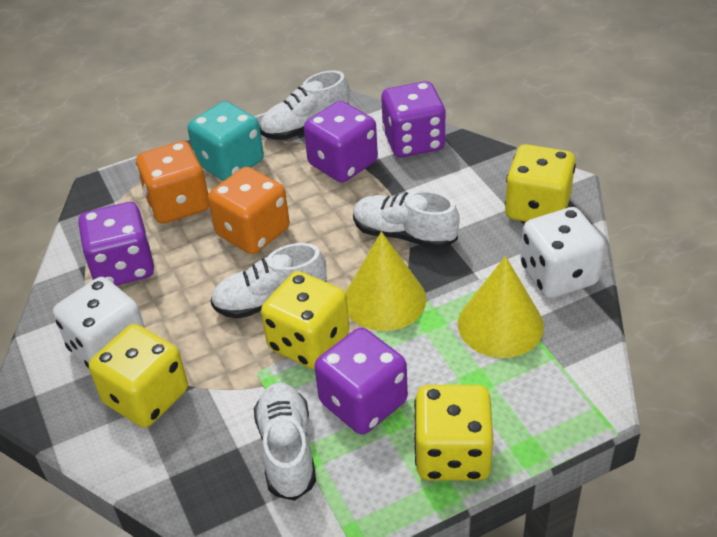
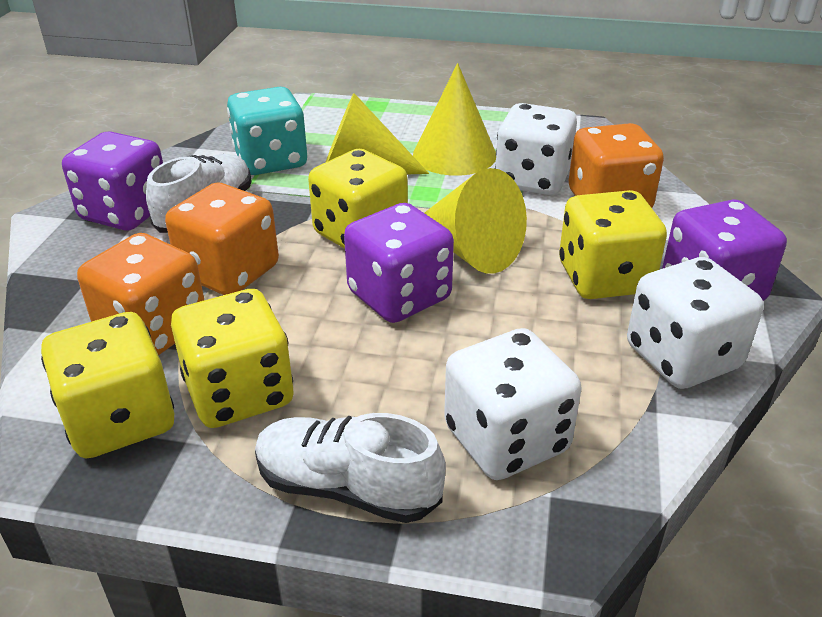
orange dice: 2 -> 3
purple dice: 4 -> 3
white dice: 2 -> 3
white shoe: 4 -> 2
yellow cone: 2 -> 3

